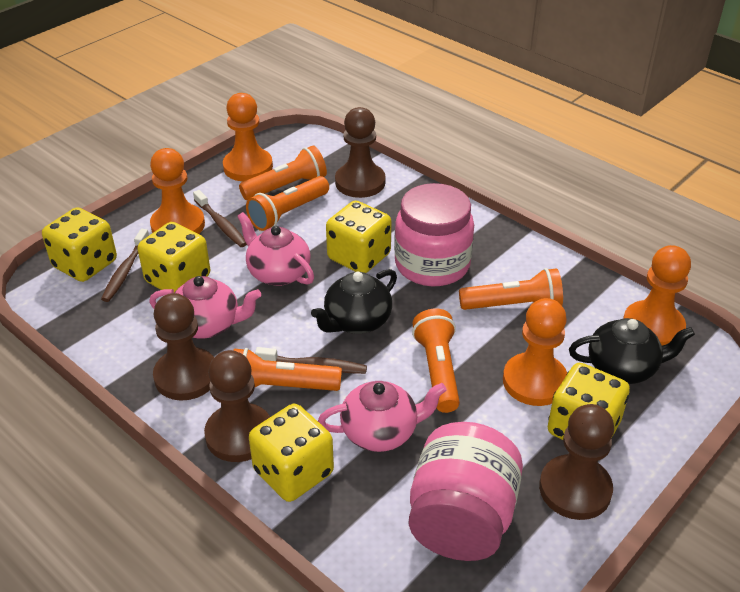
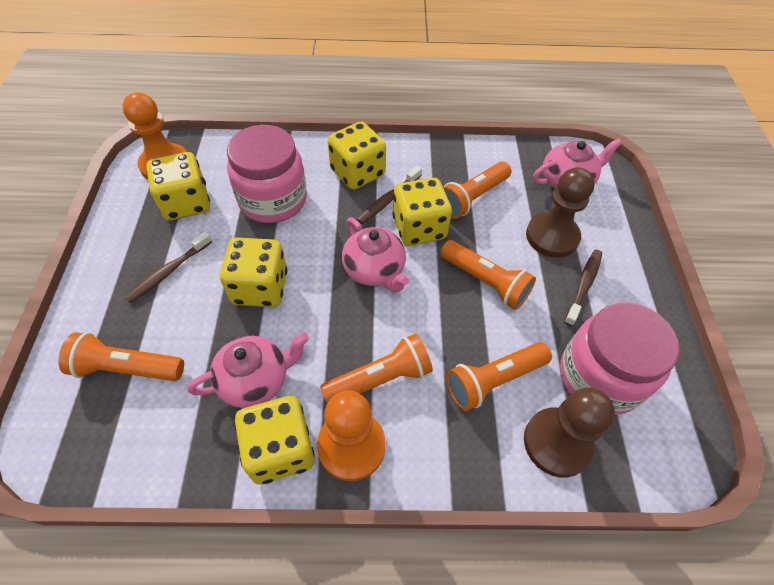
black teapot: 2 -> 0
brown pawn: 4 -> 2
orange pawn: 4 -> 2

